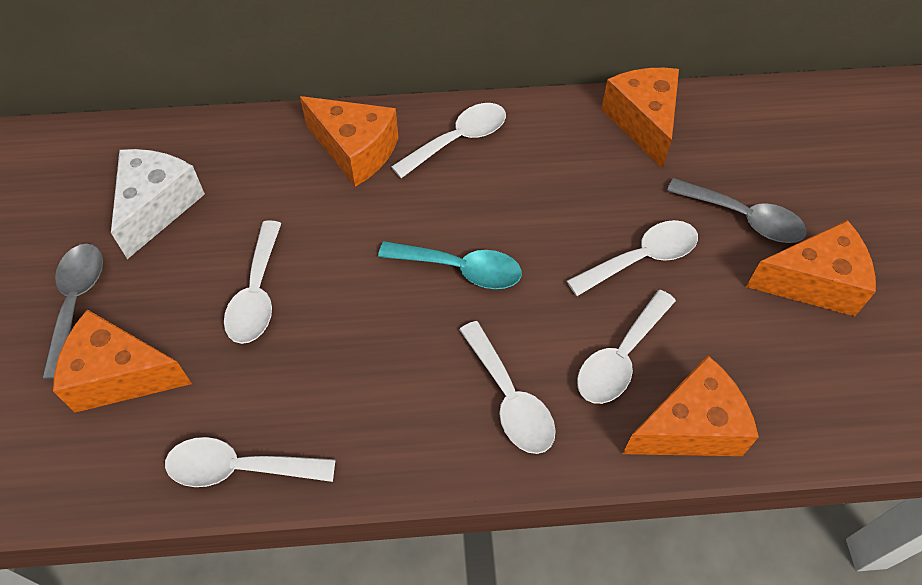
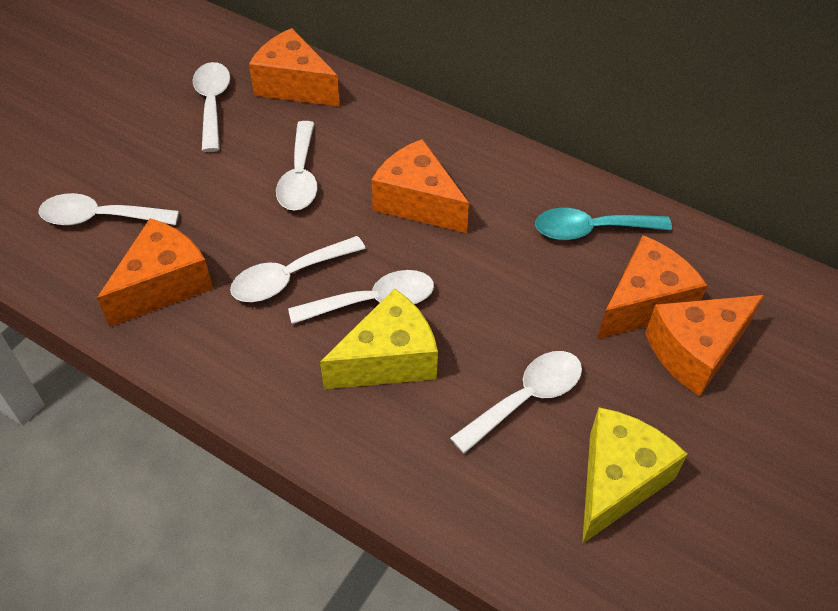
grey spoon: 2 -> 0
white cheese: 1 -> 0
yellow cheese: 0 -> 2

